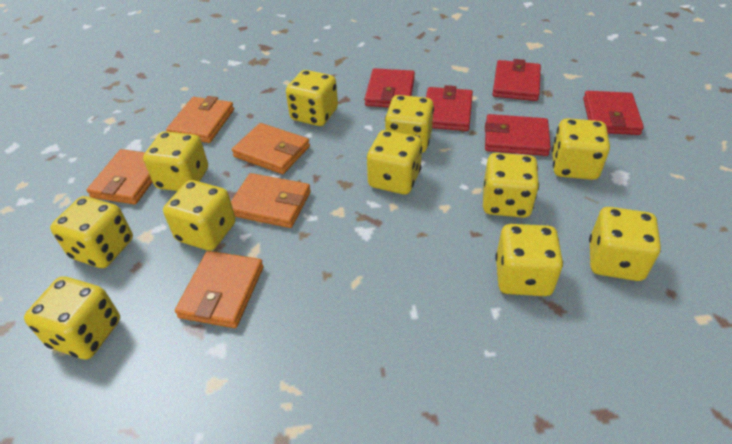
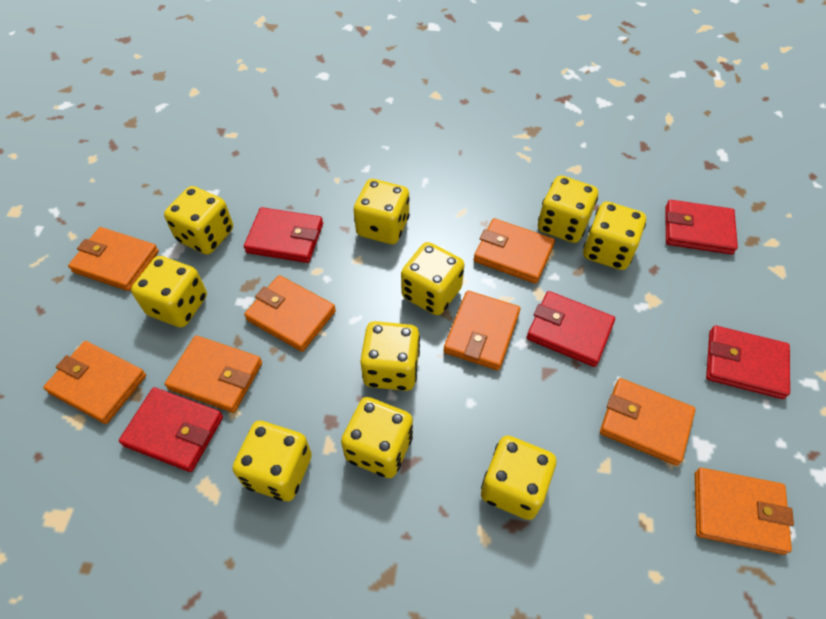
orange wallet: 5 -> 8
yellow dice: 11 -> 10

